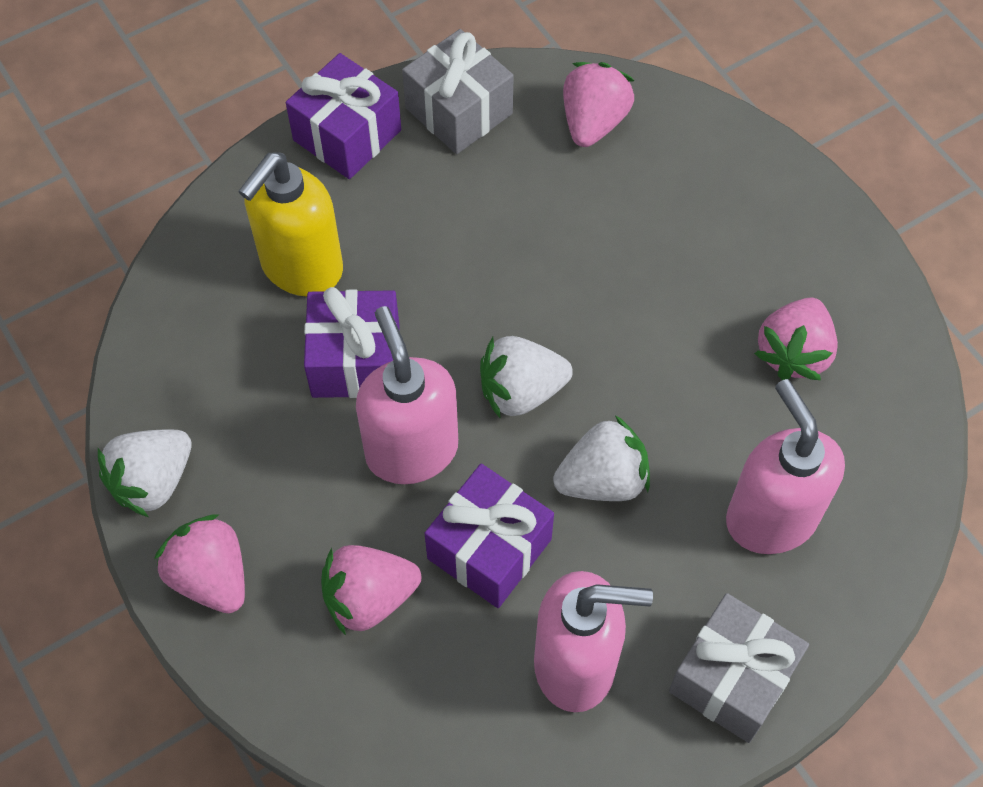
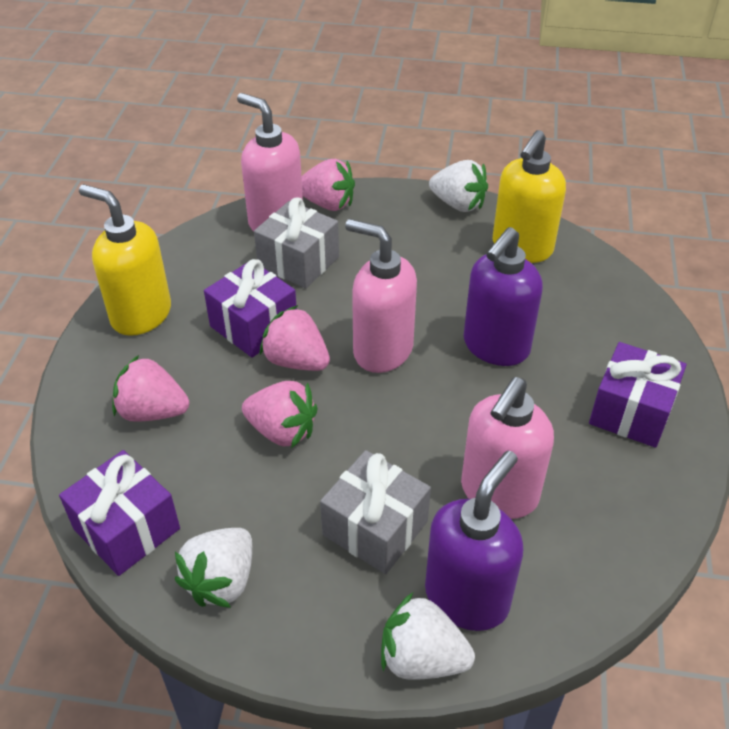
purple soap dispenser: 0 -> 2
yellow soap dispenser: 1 -> 2

